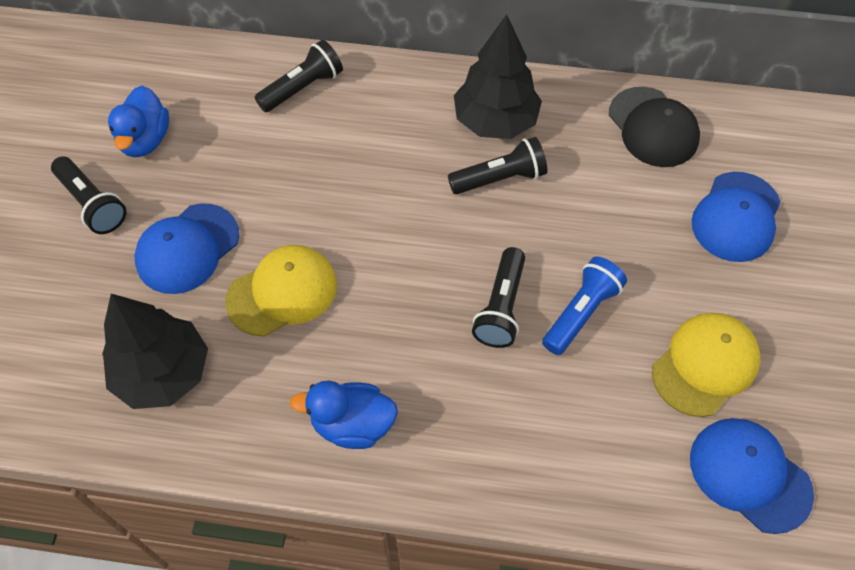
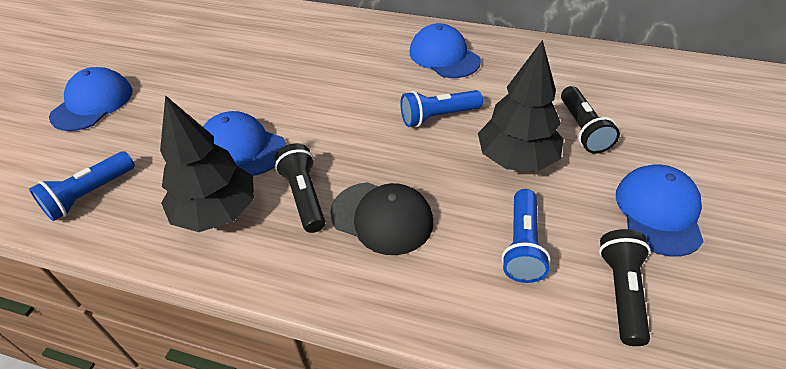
black flashlight: 4 -> 3
blue cap: 3 -> 4
blue duck: 2 -> 0
blue flashlight: 1 -> 3
yellow cap: 2 -> 0

